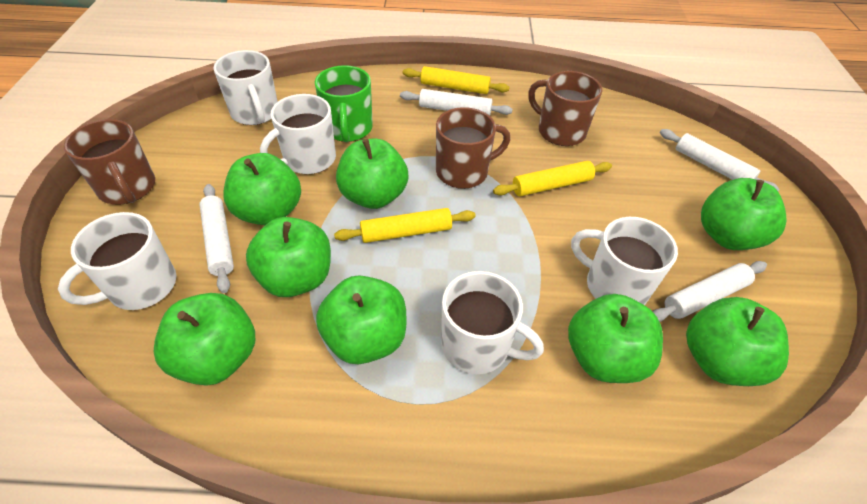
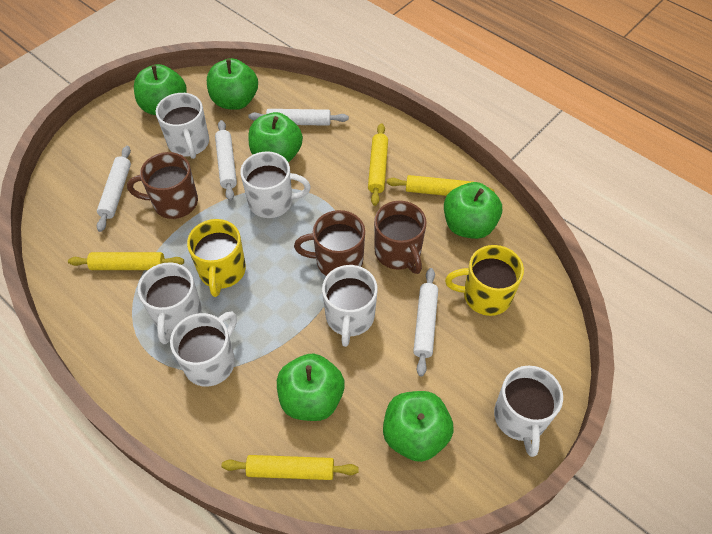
green apple: 8 -> 6
green mug: 1 -> 0
white mug: 5 -> 6
yellow mug: 0 -> 2
yellow rolling pin: 3 -> 4

